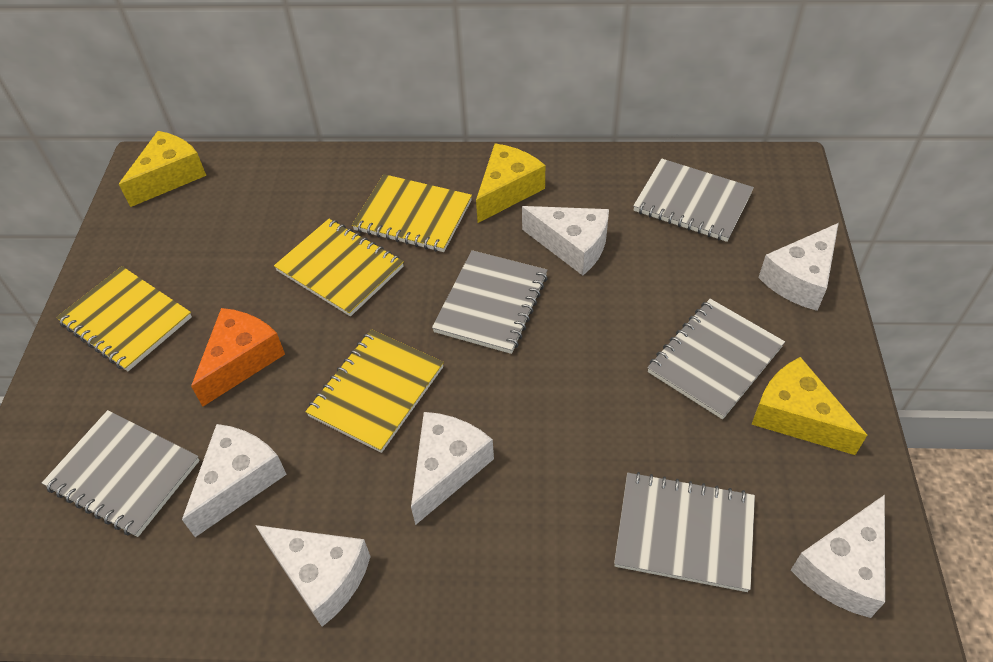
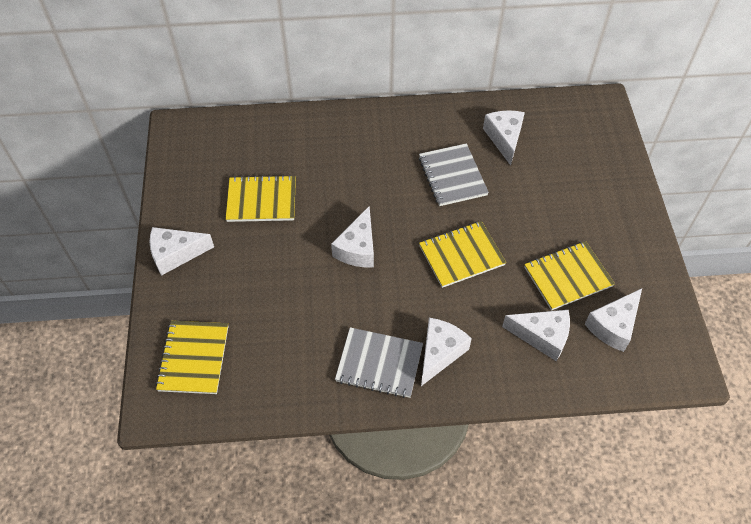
grey notebook: 5 -> 2
orange cheese: 1 -> 0
yellow cheese: 3 -> 0

